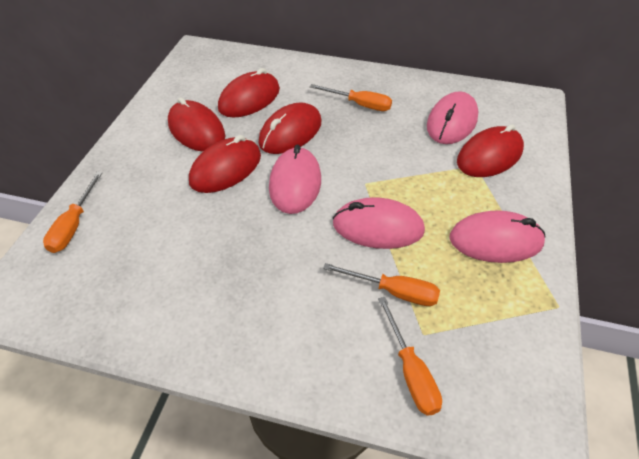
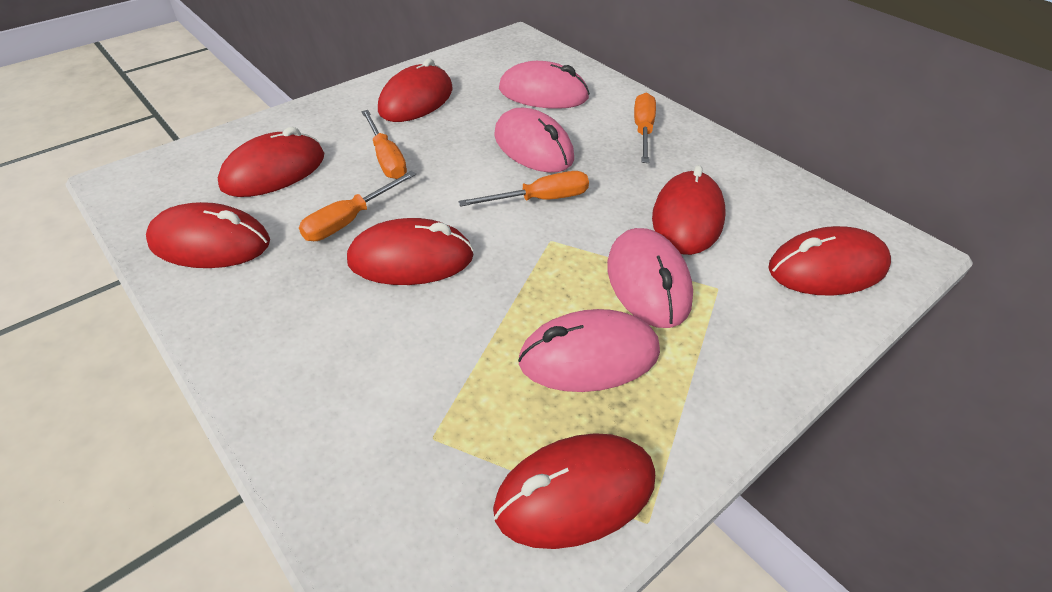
red mouse: 5 -> 7

